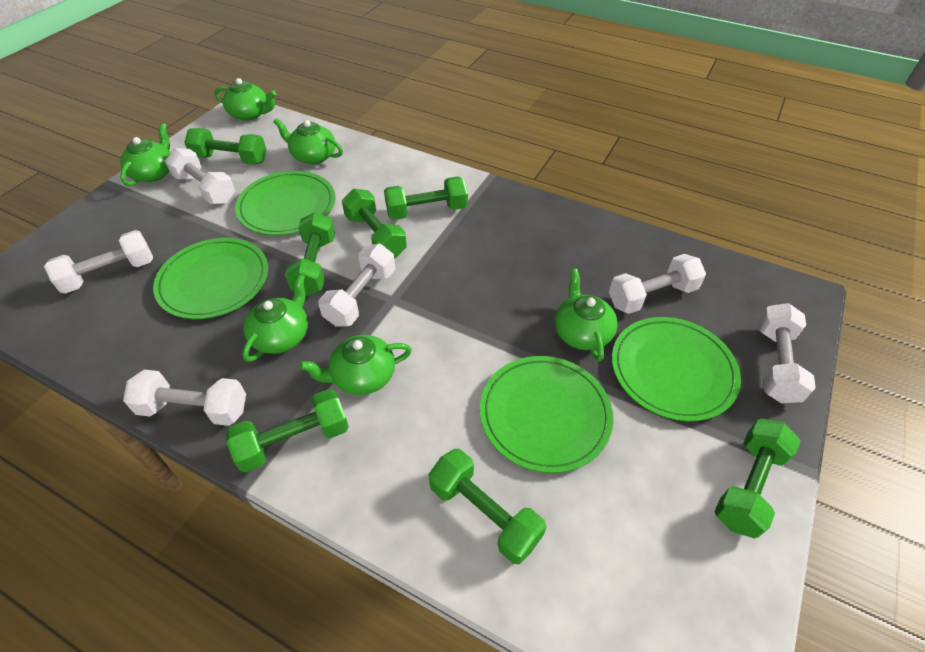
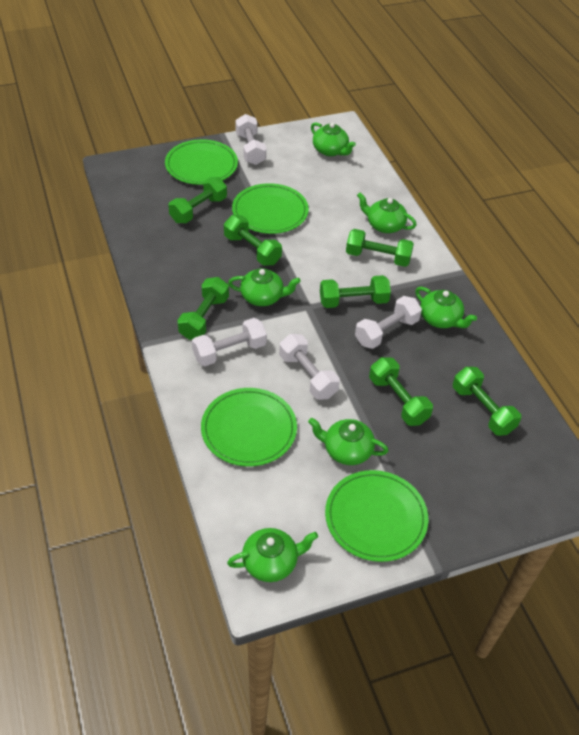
white dumbbell: 6 -> 4

